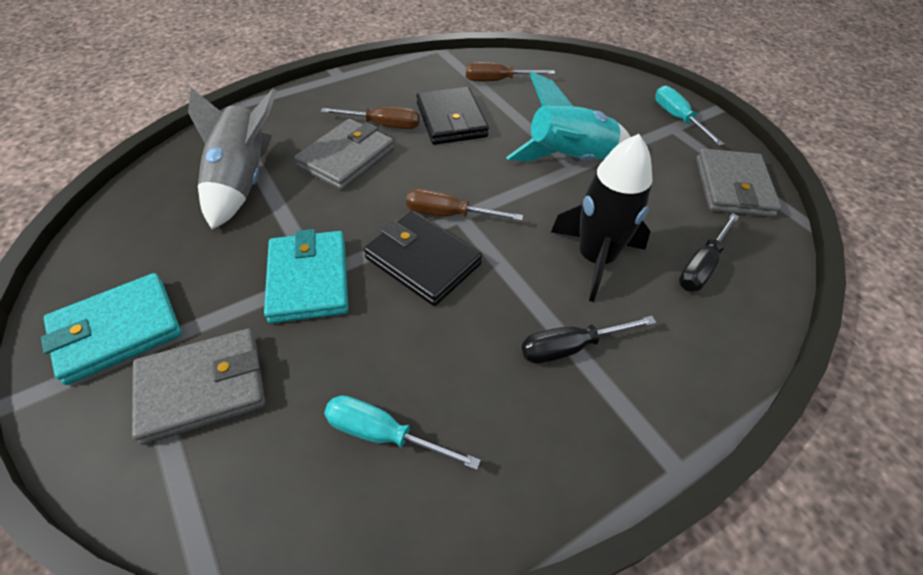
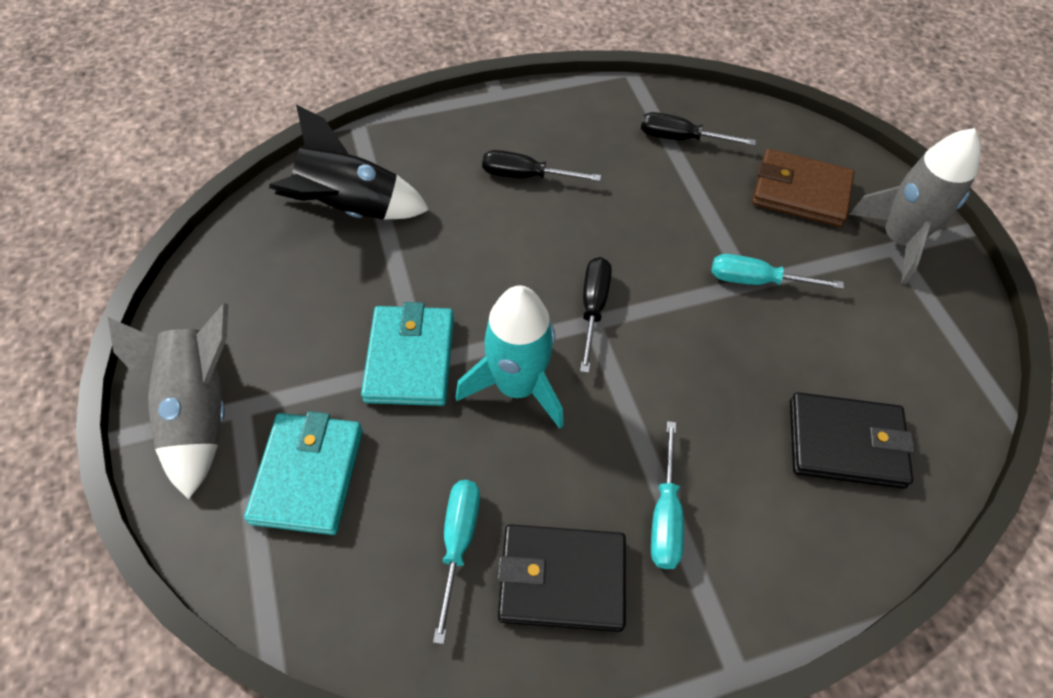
black screwdriver: 2 -> 3
brown screwdriver: 3 -> 0
brown wallet: 0 -> 1
grey rocket: 1 -> 2
grey wallet: 3 -> 0
turquoise screwdriver: 2 -> 3

